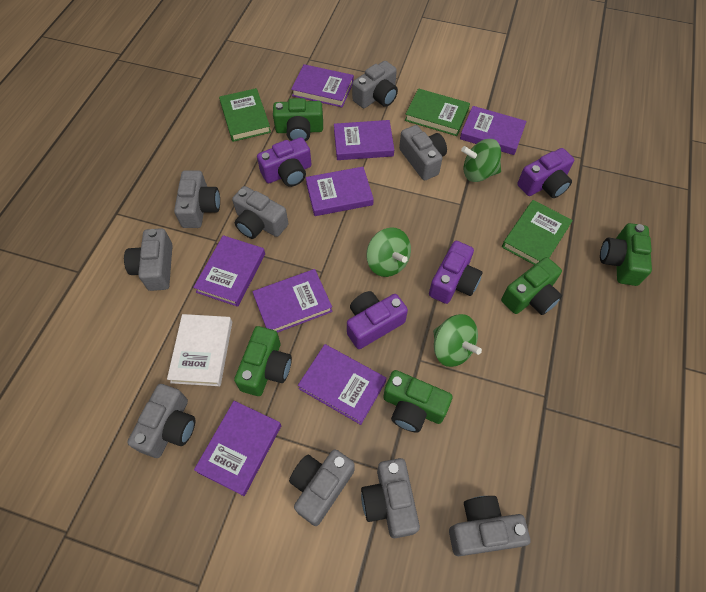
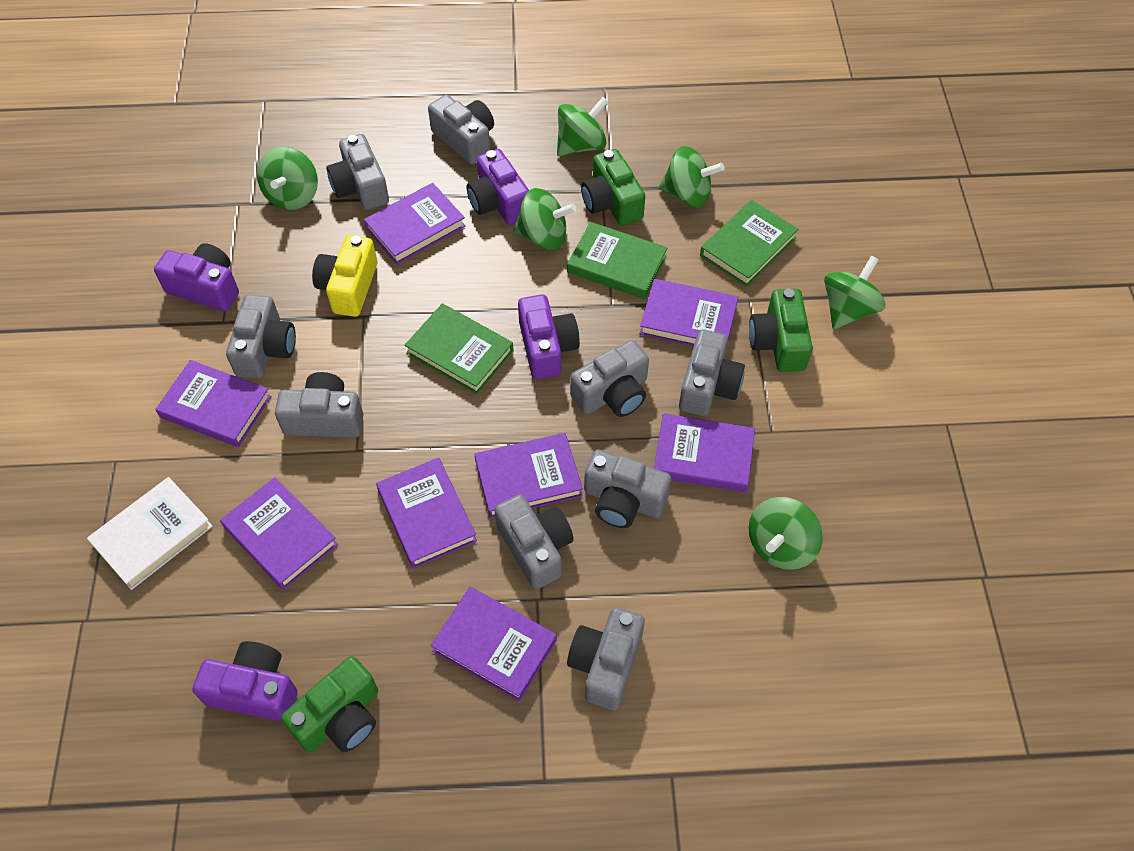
green camera: 5 -> 3
green spinning top: 3 -> 6
yellow camera: 0 -> 1

